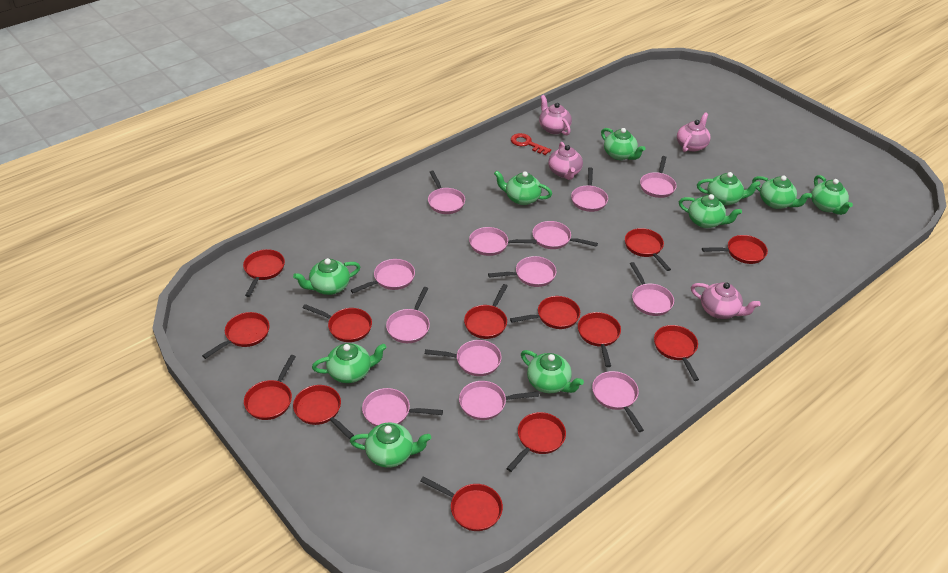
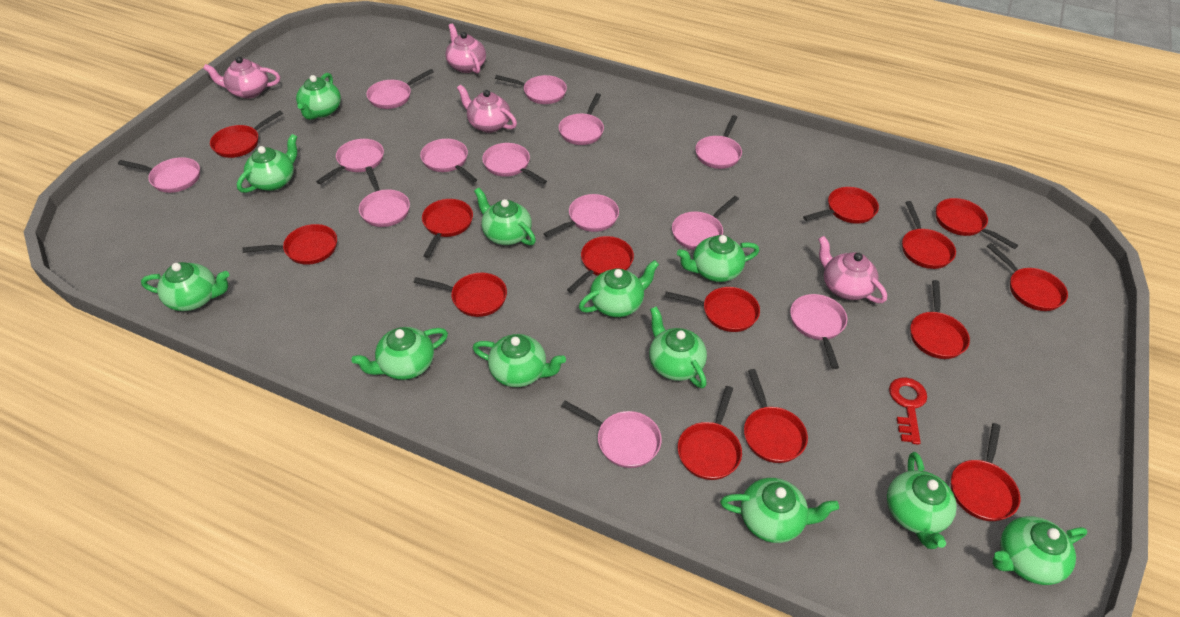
green teapot: 10 -> 12
red pan: 13 -> 14

